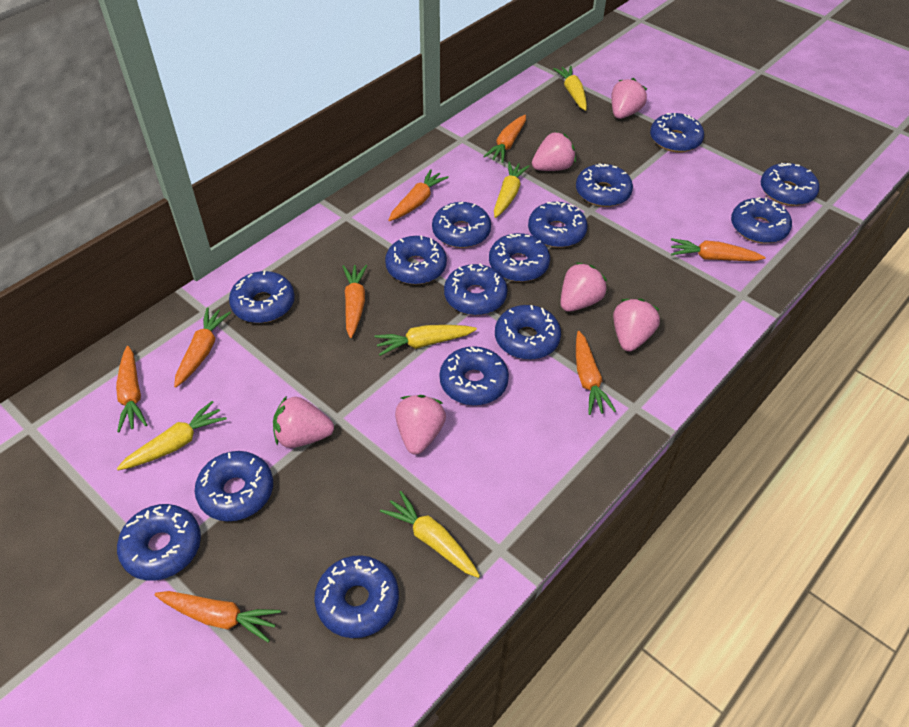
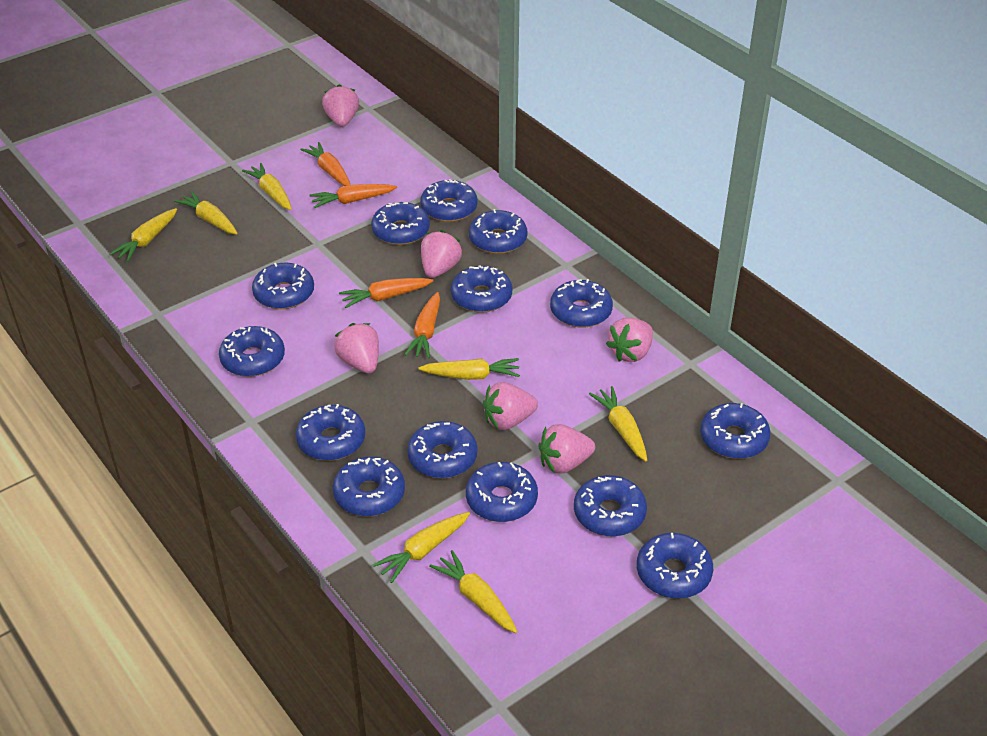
blue donut: 15 -> 14
orange carrot: 8 -> 4
yellow carrot: 5 -> 7

